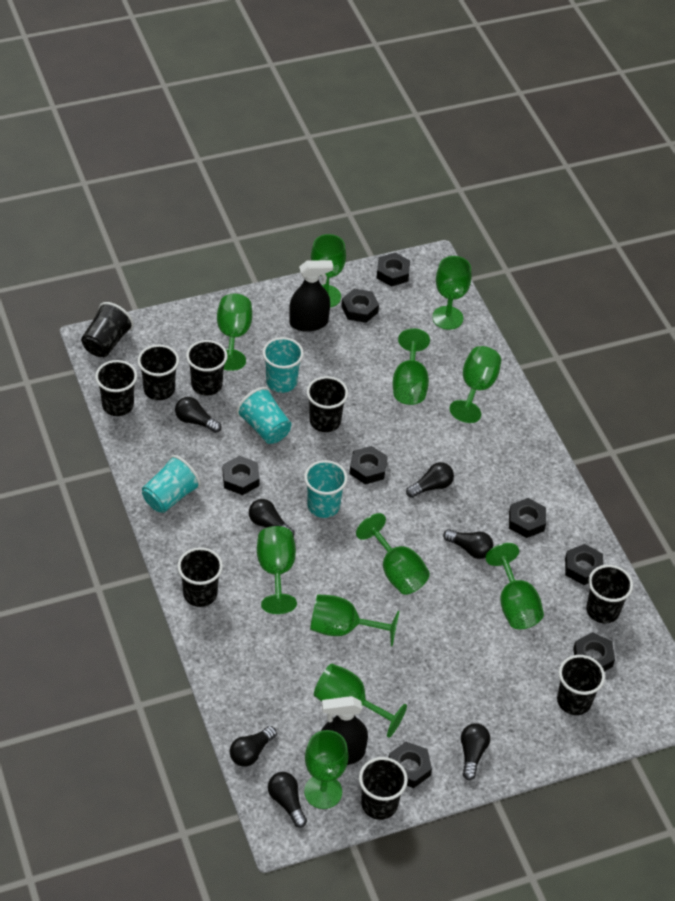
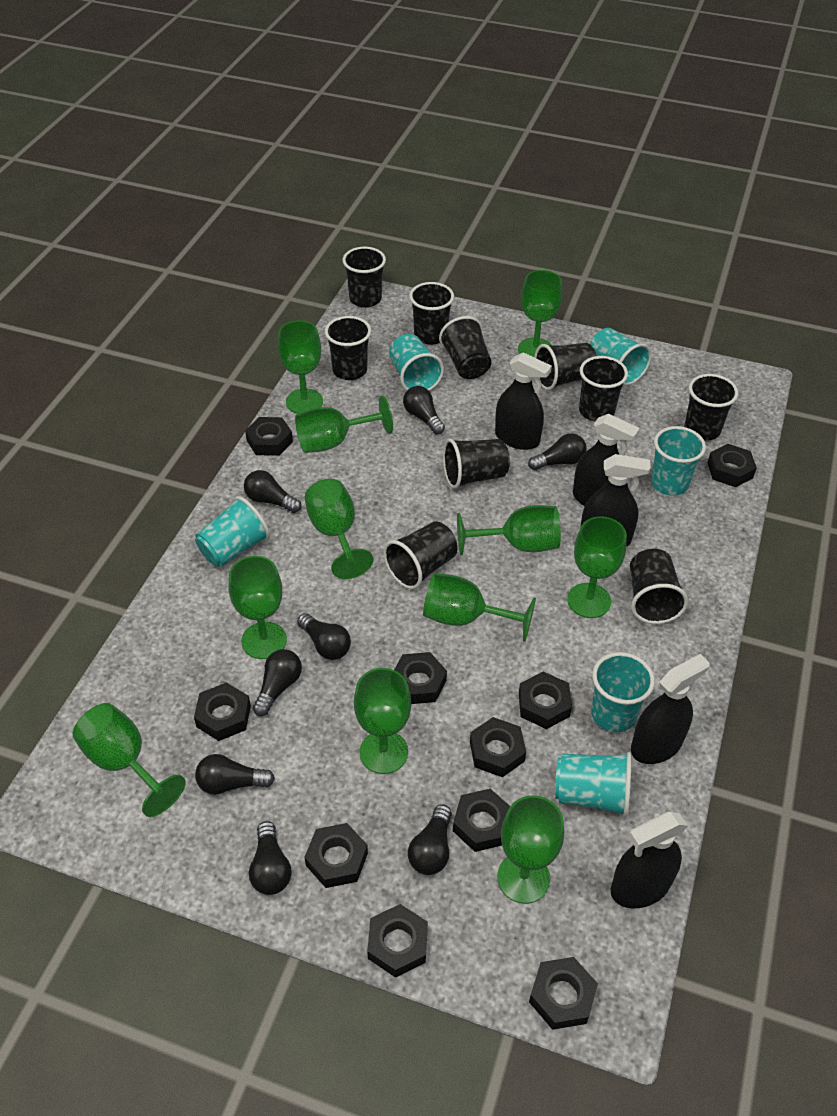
black cup: 9 -> 10
black light bulb: 7 -> 8
black nut: 8 -> 10
black spray bottle: 2 -> 5
turquoise cup: 4 -> 6

